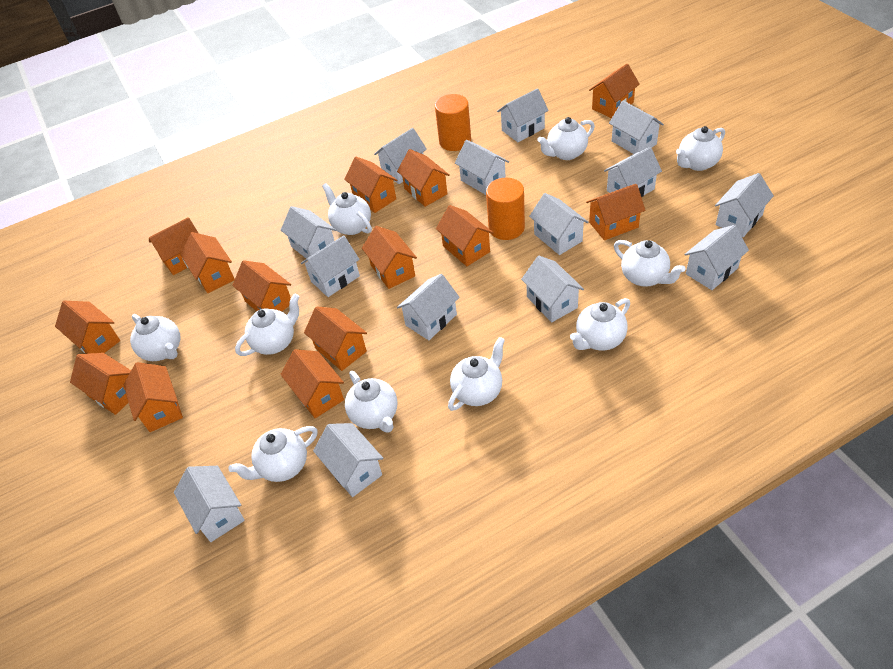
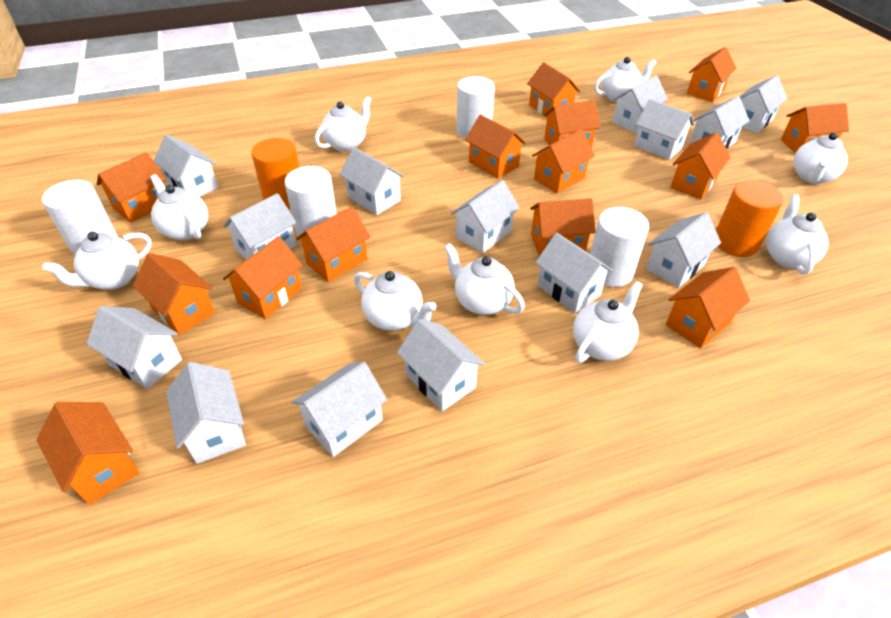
white cylinder: 0 -> 4
white teapot: 10 -> 9

